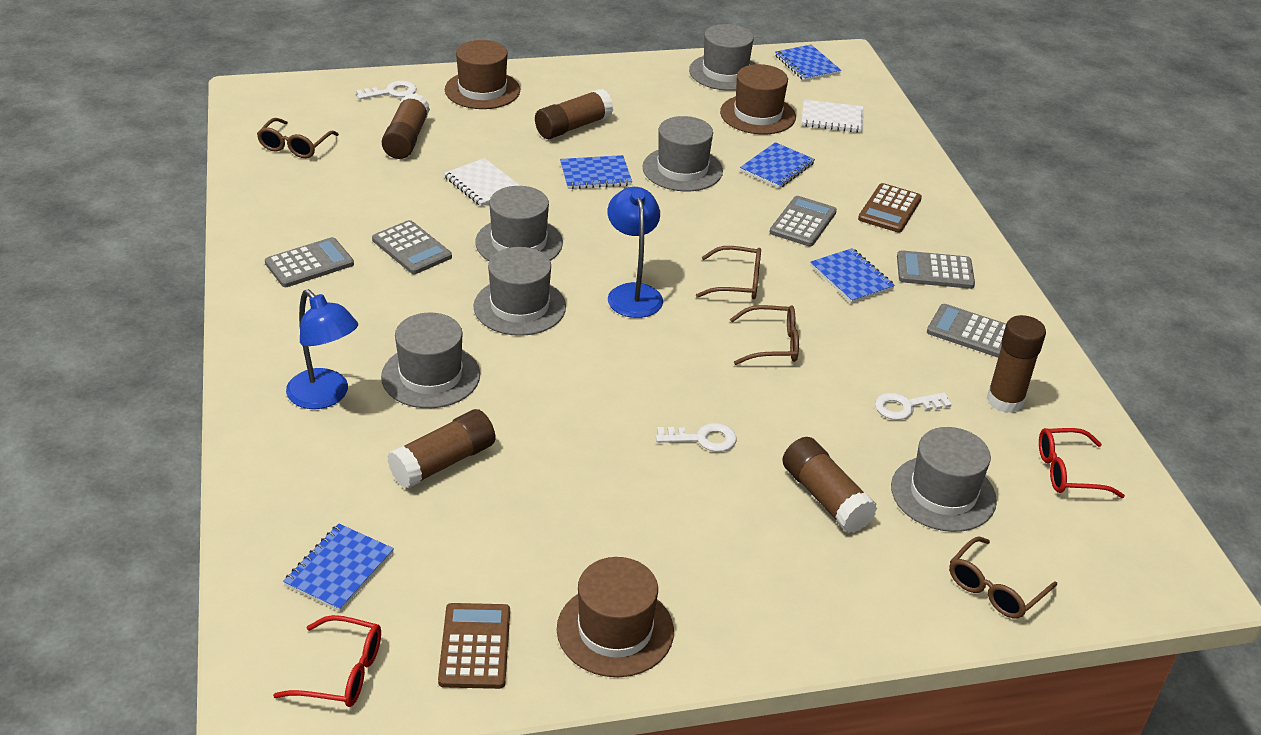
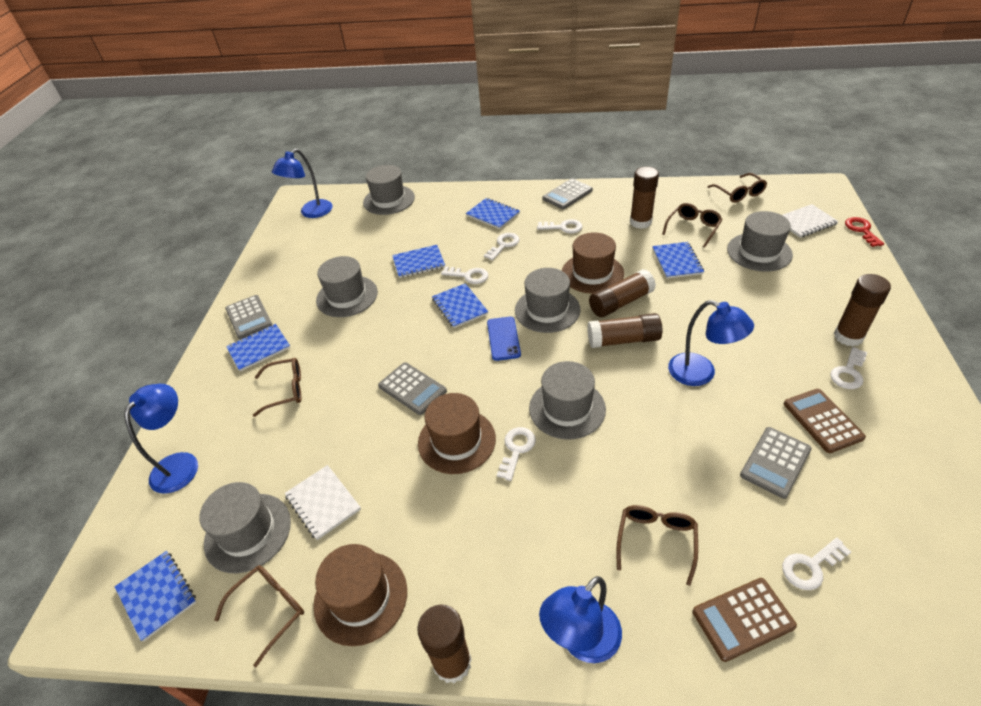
blue lamp: 2 -> 4
blue notebook: 5 -> 6
blue phone: 0 -> 1
brown glasses: 4 -> 5
grey calculator: 5 -> 4
red glasses: 2 -> 0
red key: 0 -> 1
white key: 3 -> 6

